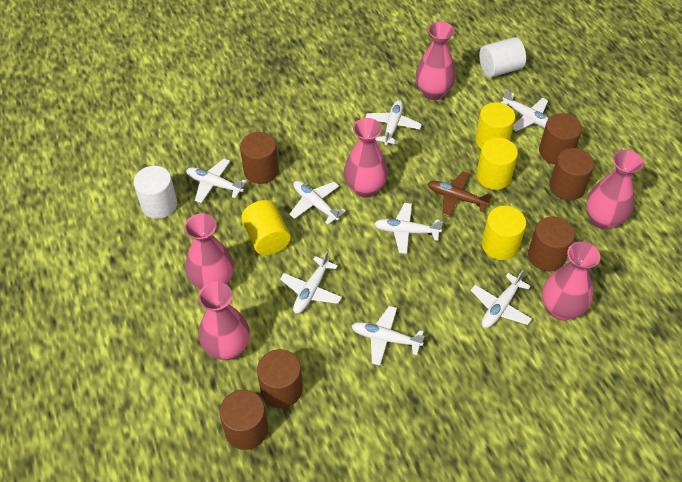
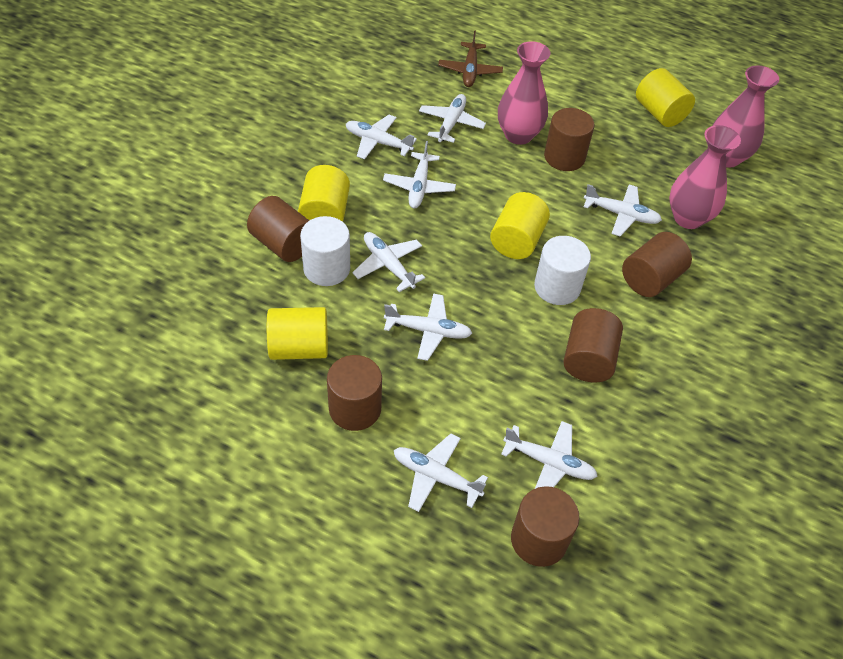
pink vase: 6 -> 3

